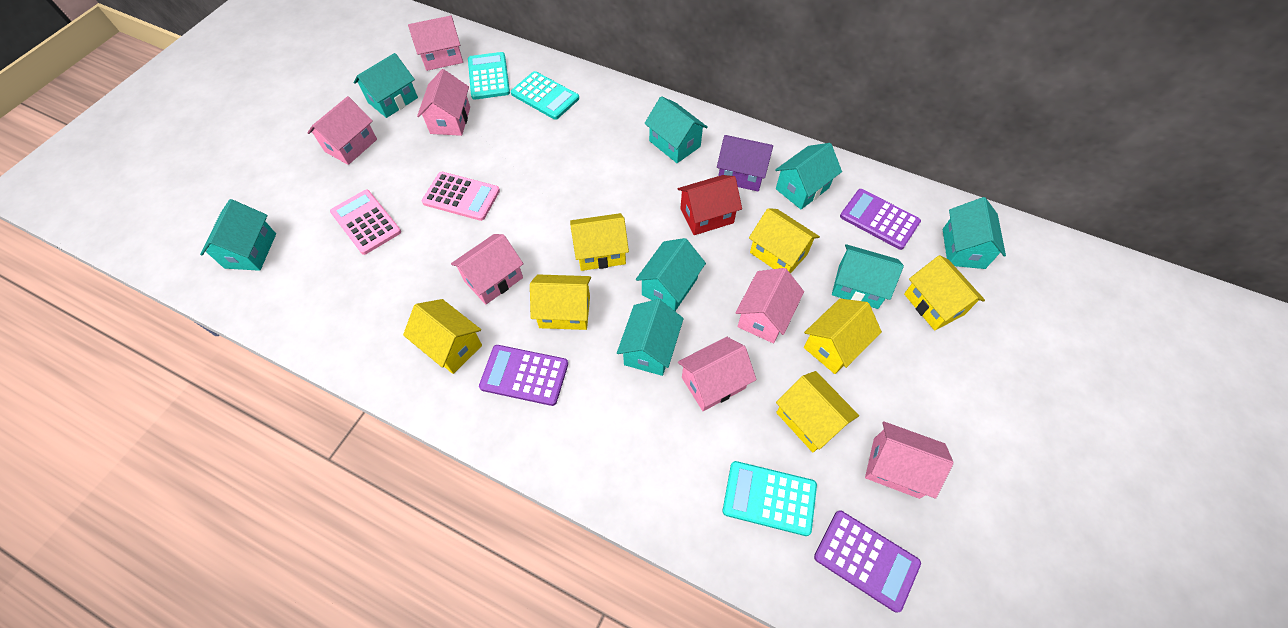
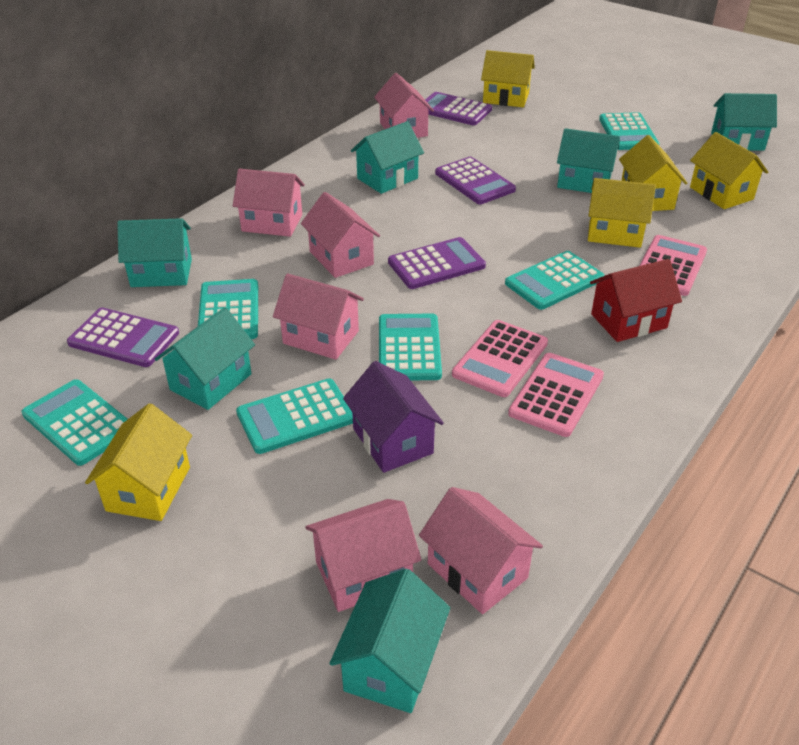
pink calculator: 2 -> 3
pink house: 7 -> 6
purple calculator: 3 -> 4
turquoise calculator: 3 -> 6
turquoise house: 8 -> 6
yellow house: 7 -> 5

